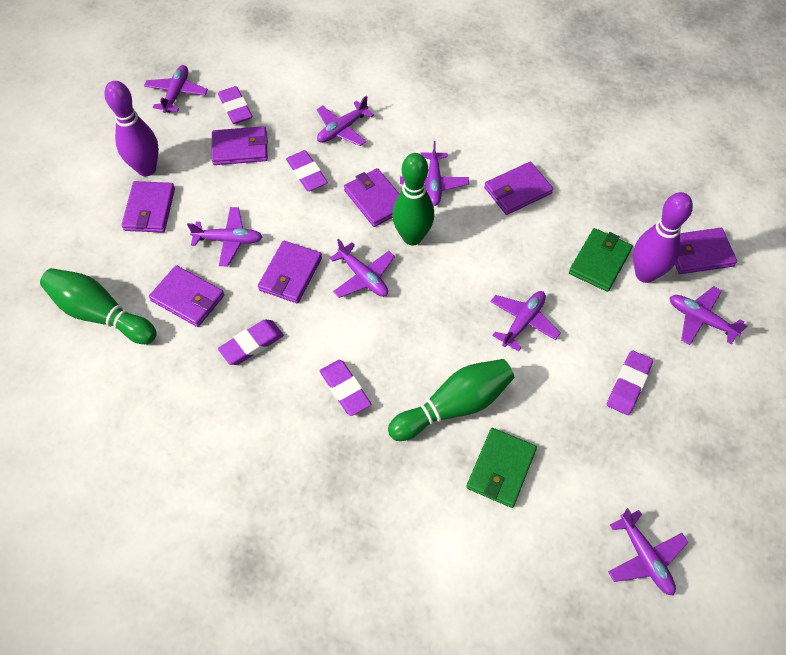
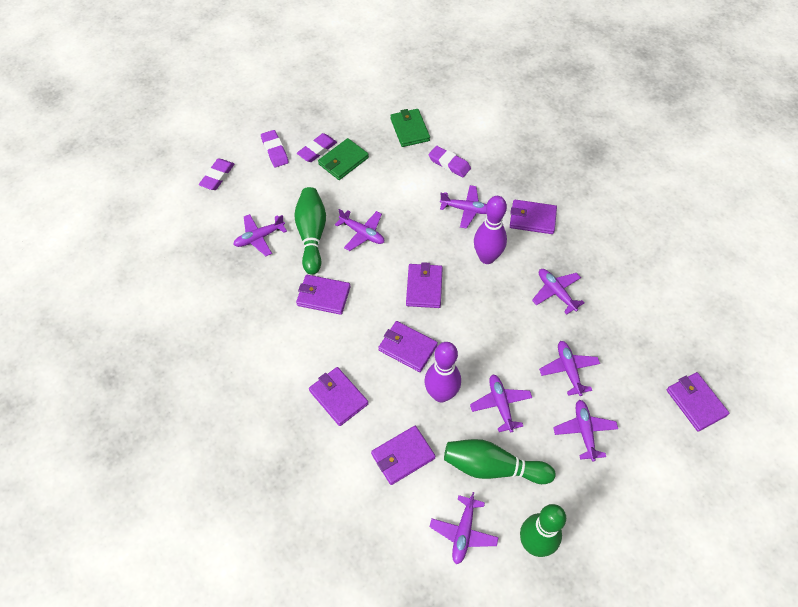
purple eraser: 5 -> 4

